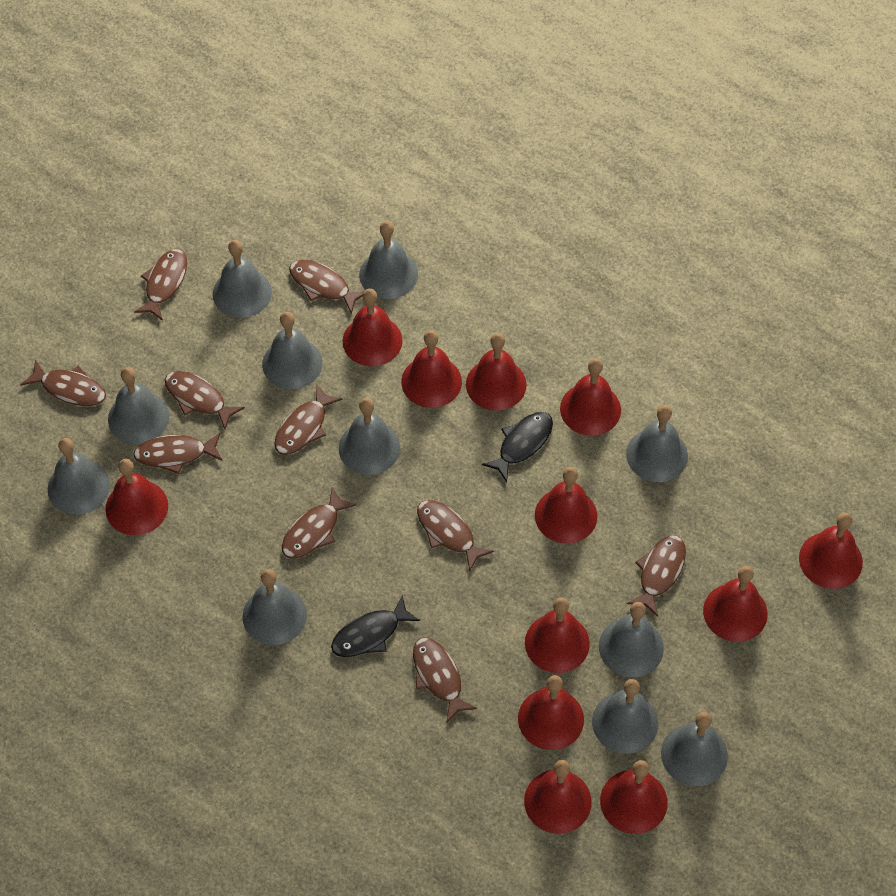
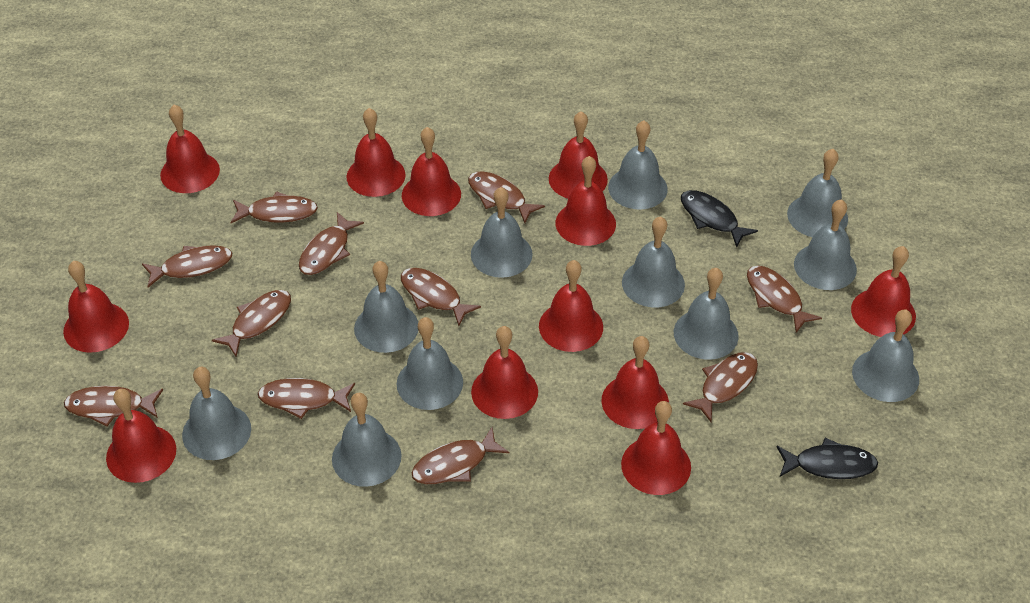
brown fish: 10 -> 11

